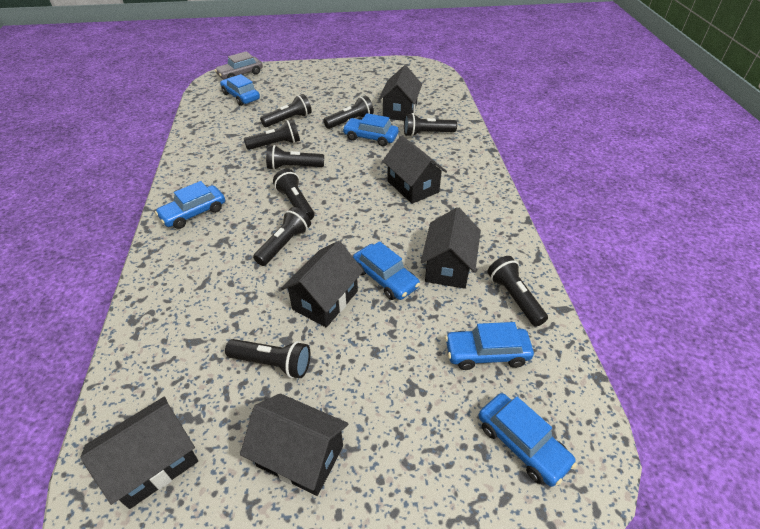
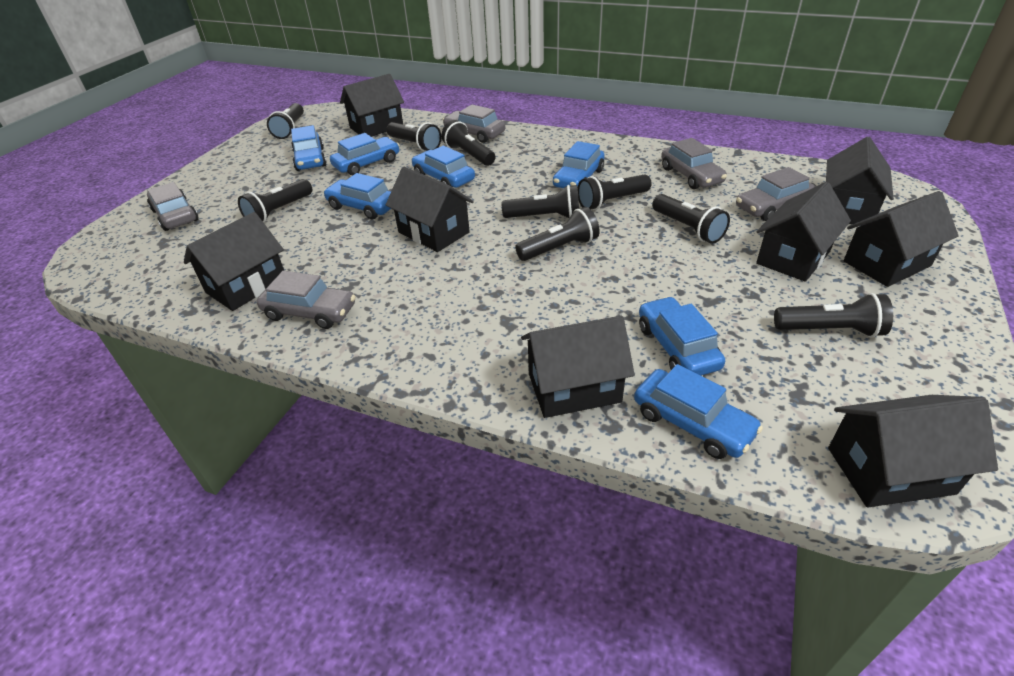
black house: 6 -> 8
blue car: 6 -> 7
grey car: 1 -> 5

